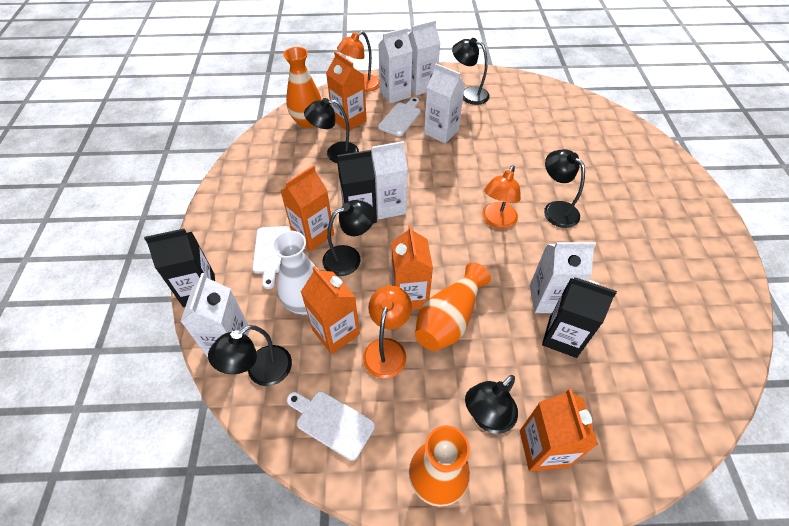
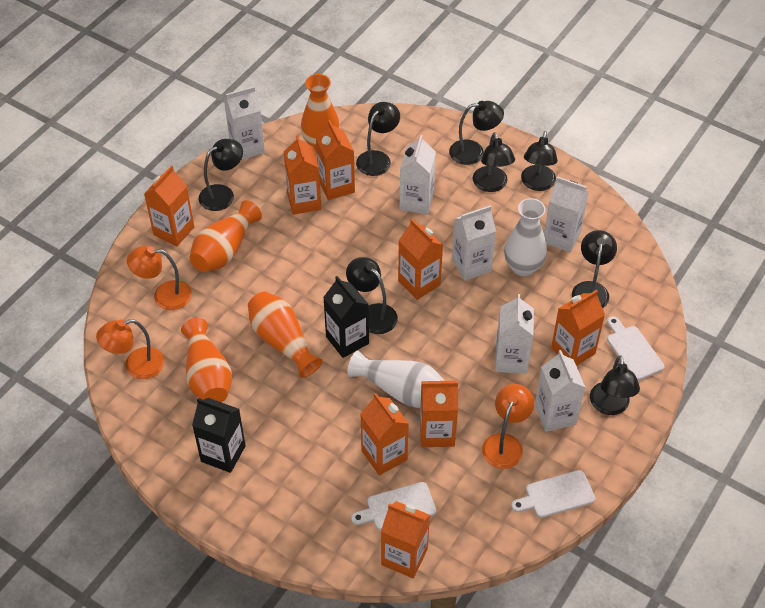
black carton: 3 -> 2
black lamp: 6 -> 8
orange carton: 5 -> 8
orange vase: 3 -> 4
white vase: 1 -> 2

